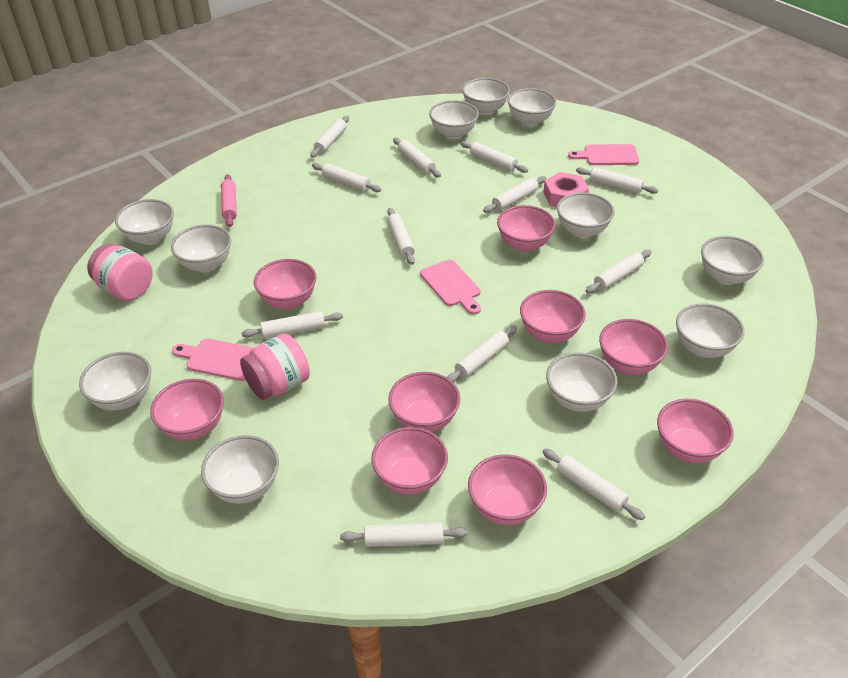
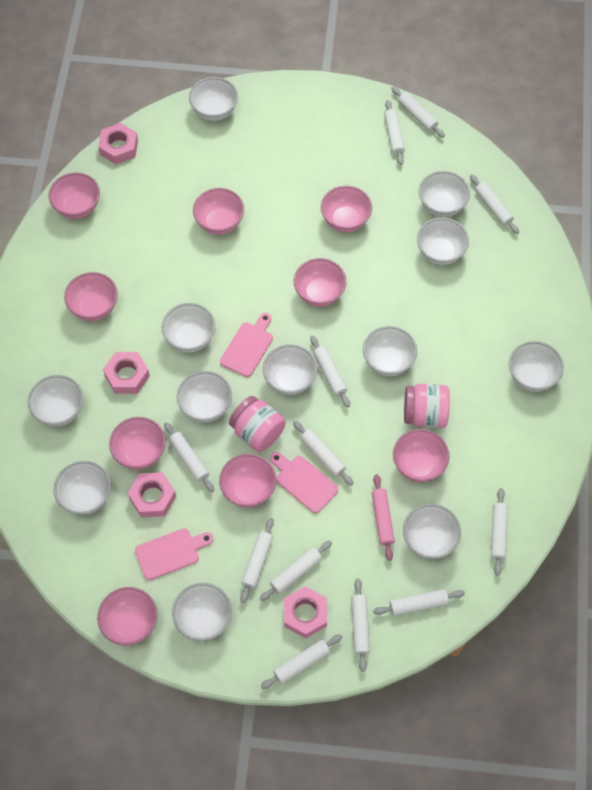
pink nut: 1 -> 4
white bowl: 11 -> 12

